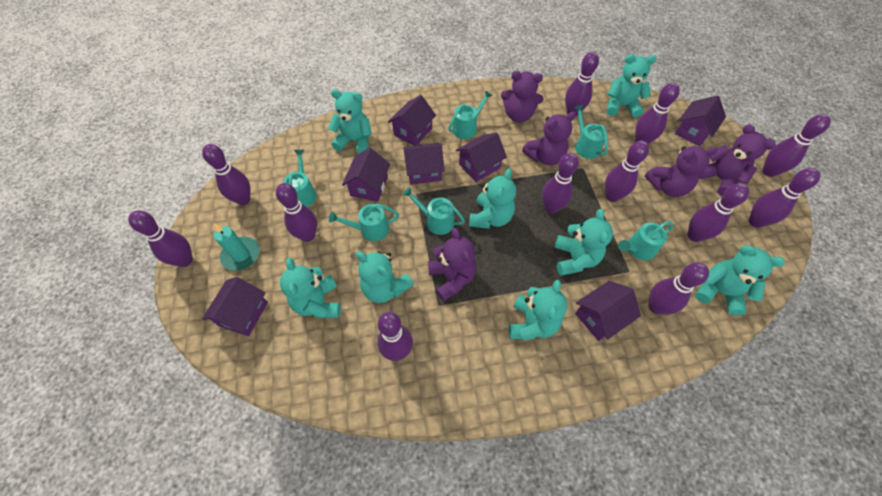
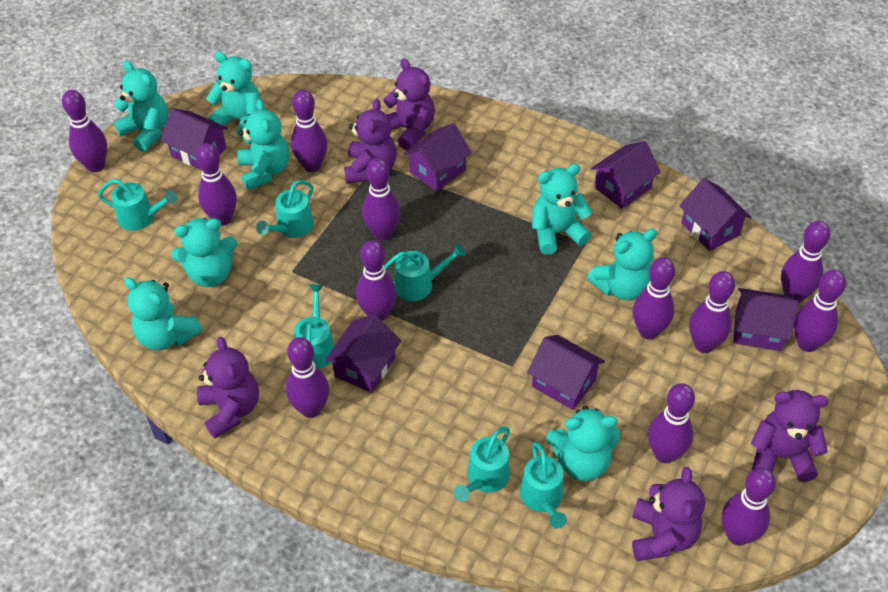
turquoise candle: 1 -> 0

